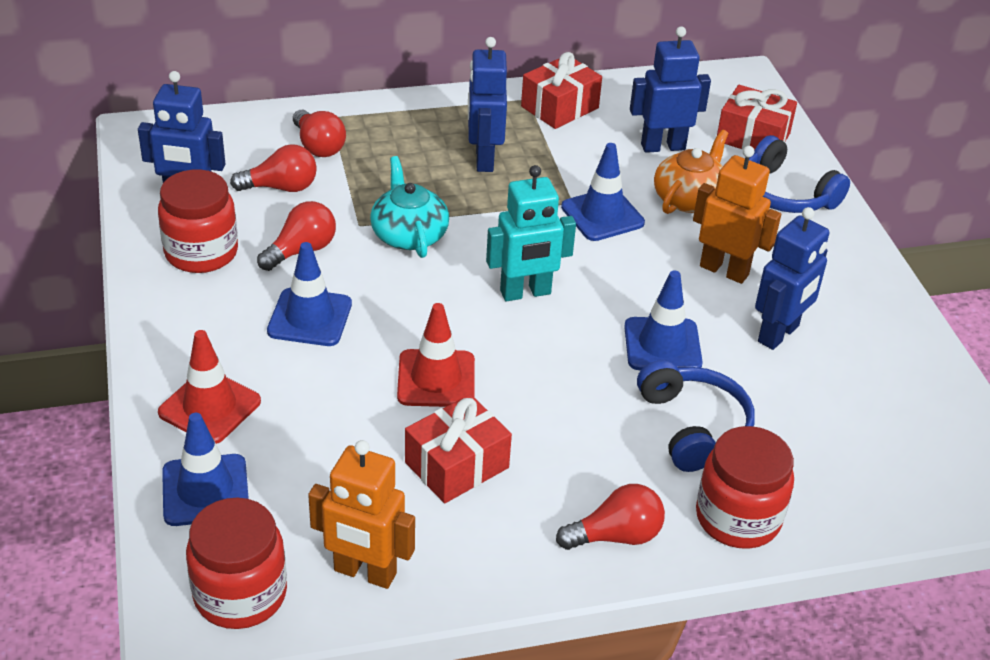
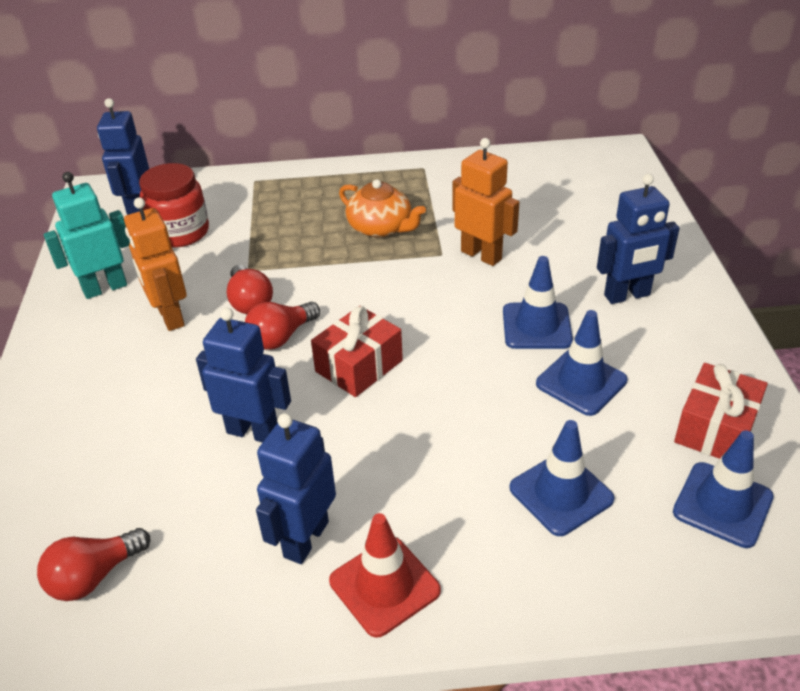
blue headphones: 2 -> 0
red gift: 3 -> 2
red jar: 3 -> 1
red light bulb: 4 -> 3
red traffic cone: 2 -> 1
turquoise teapot: 1 -> 0

